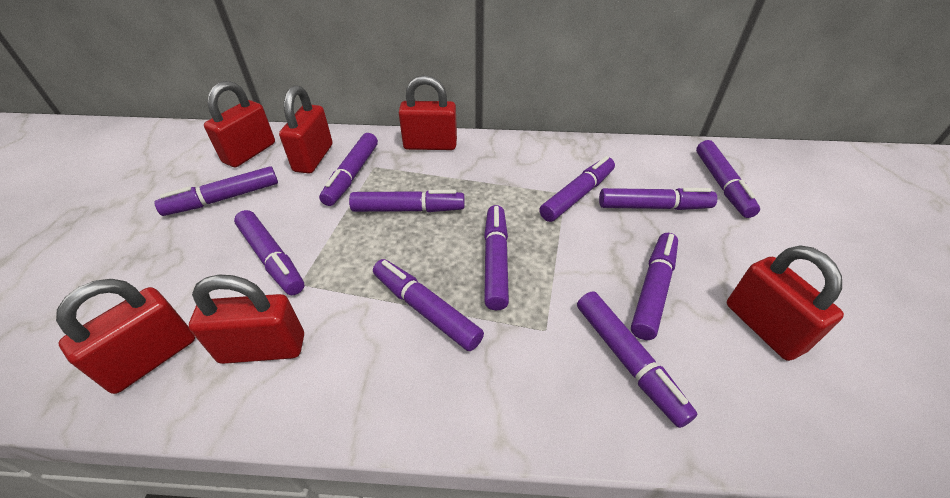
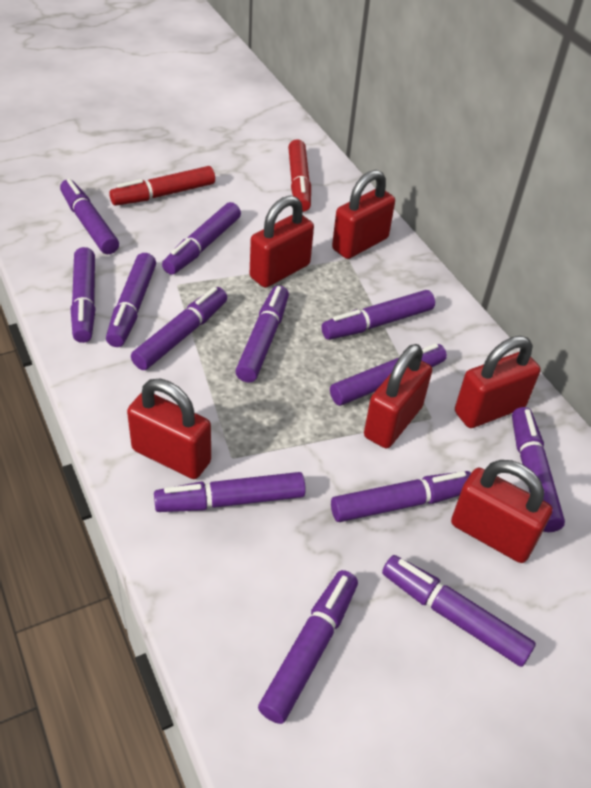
purple marker: 11 -> 13
red marker: 0 -> 2

